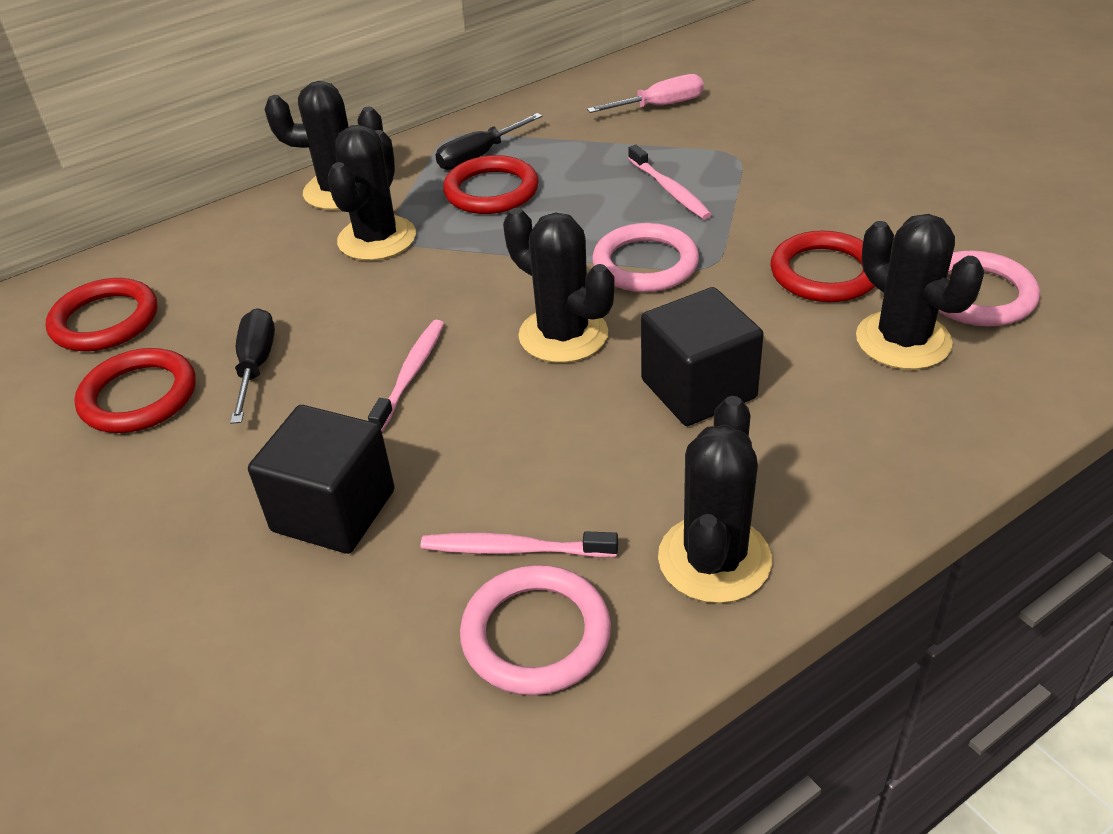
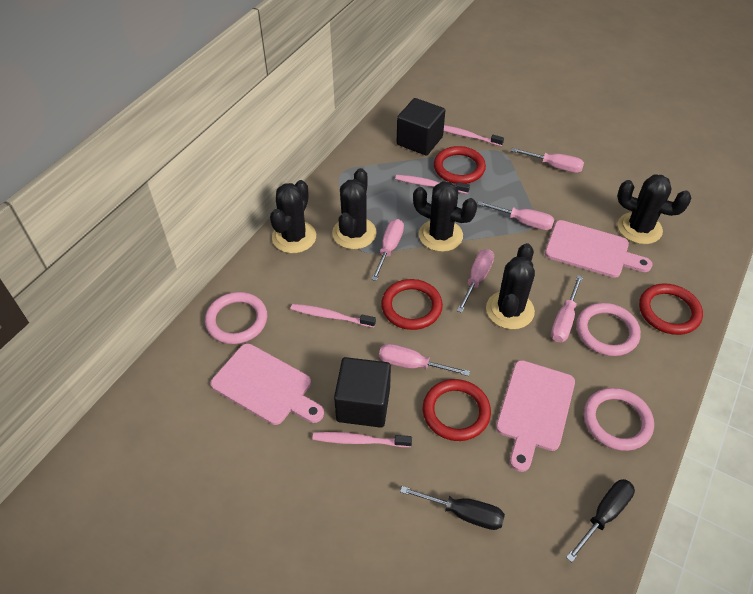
pink cutting board: 0 -> 3
pink screwdriver: 1 -> 6
pink toothbrush: 3 -> 4

